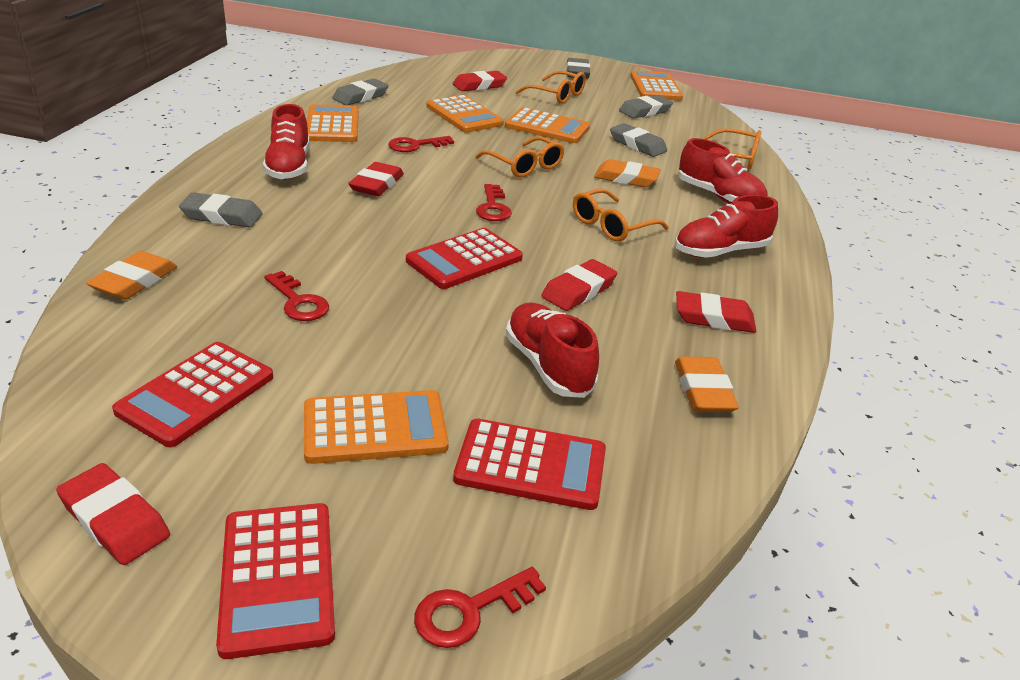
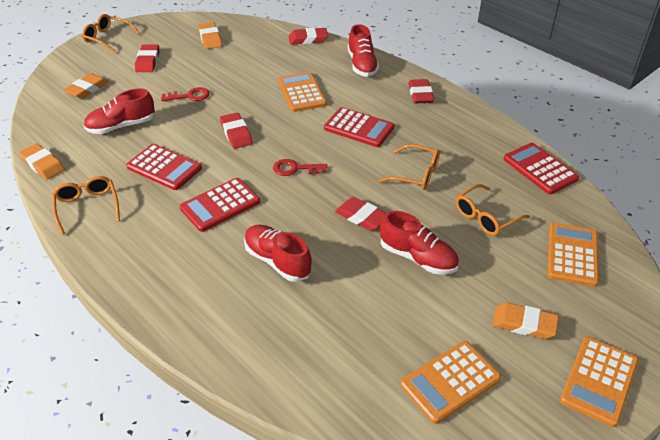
grey eraser: 5 -> 0
orange calculator: 5 -> 4
orange eraser: 3 -> 4
red key: 4 -> 2

